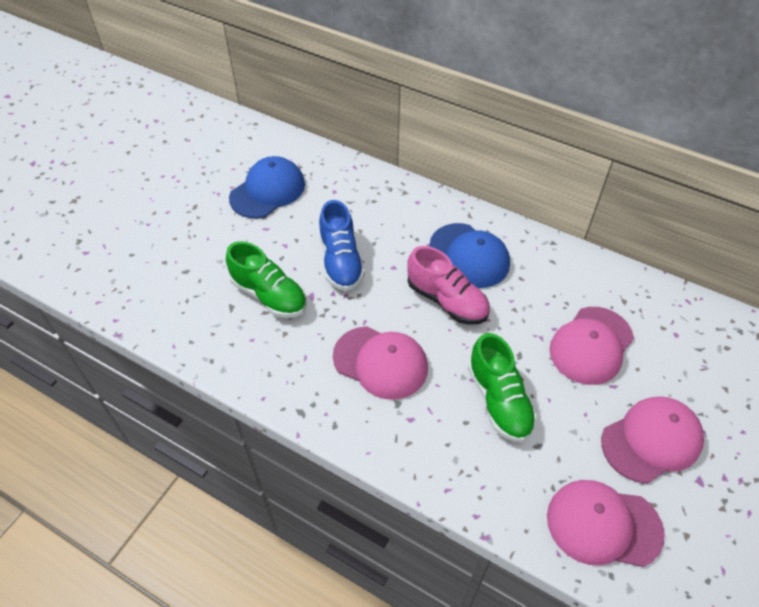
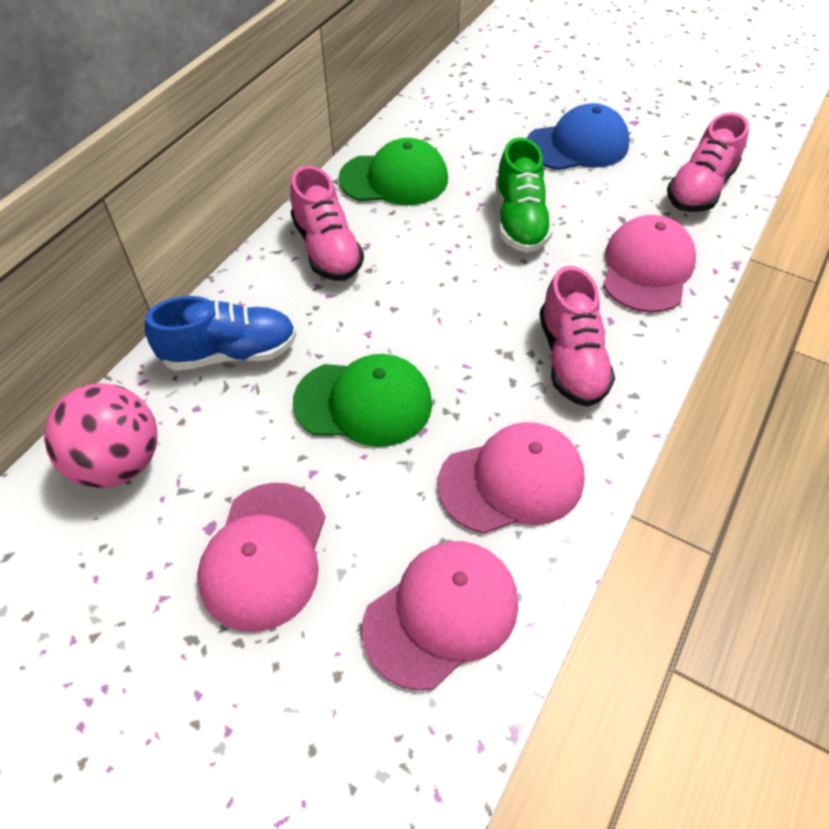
blue cap: 2 -> 1
green cap: 0 -> 2
green shoe: 2 -> 1
pink ball: 0 -> 1
pink shoe: 1 -> 3

